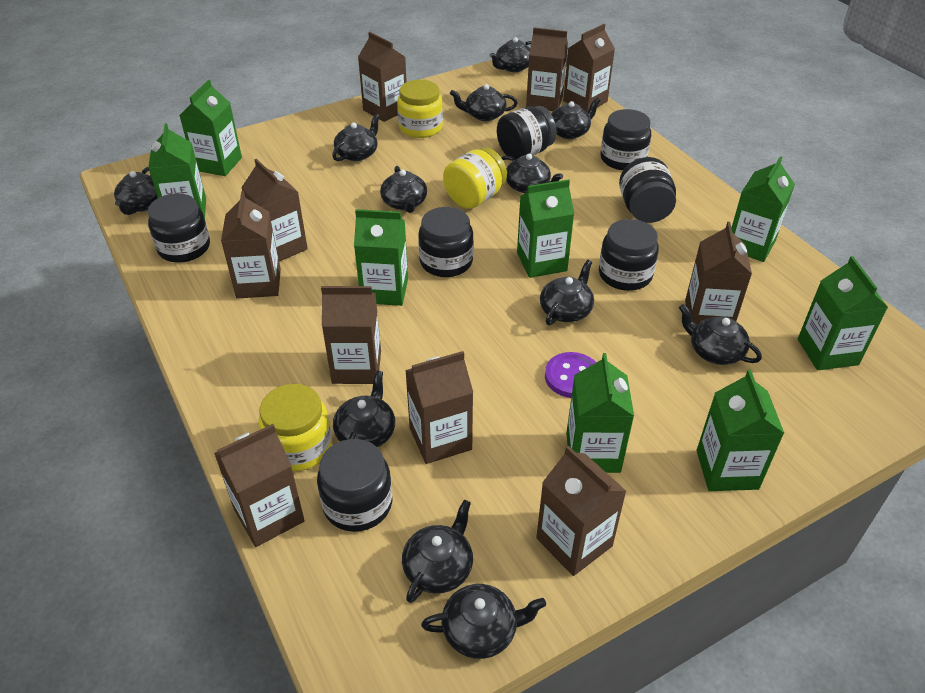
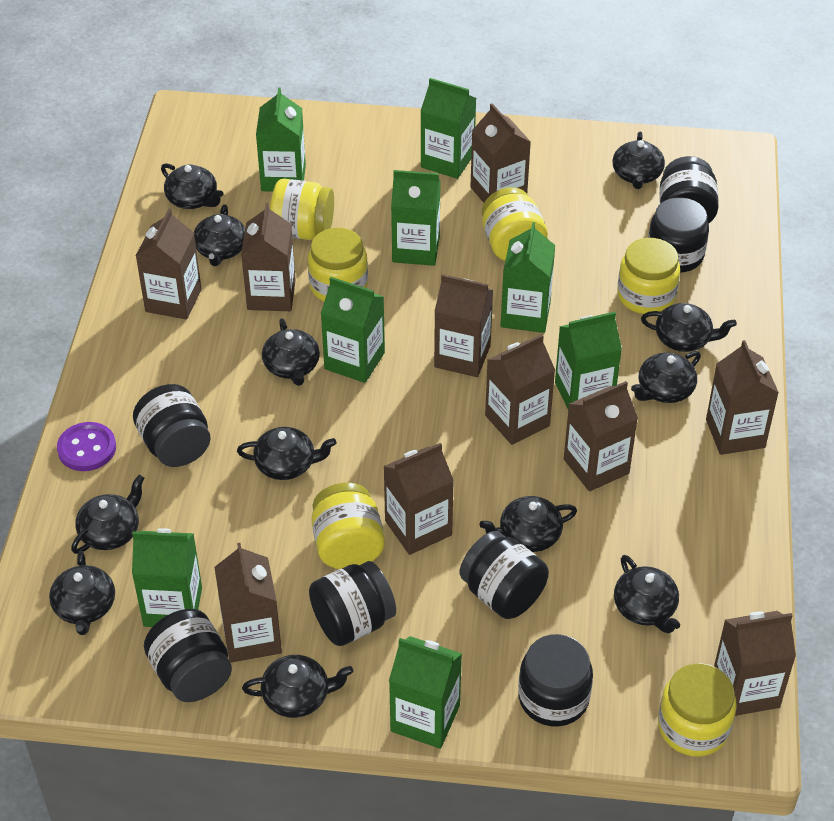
yellow jar: 3 -> 6

